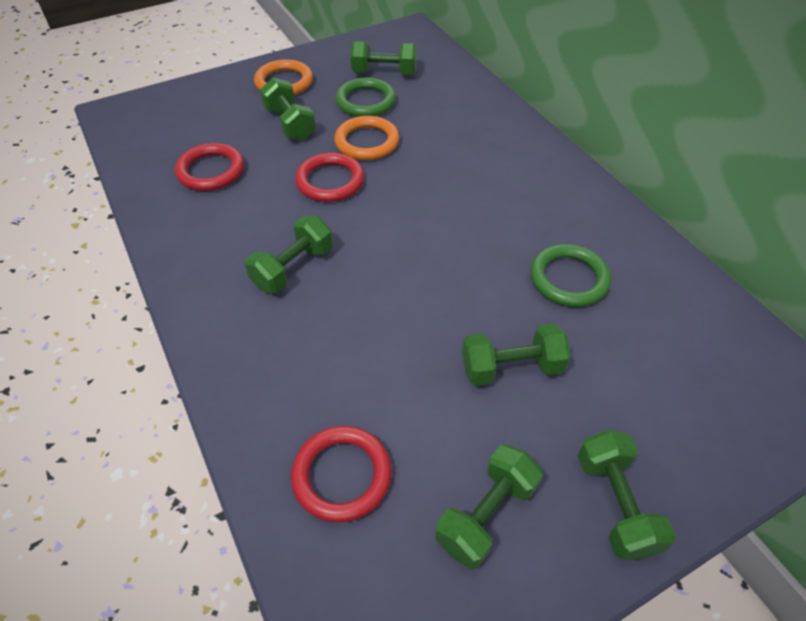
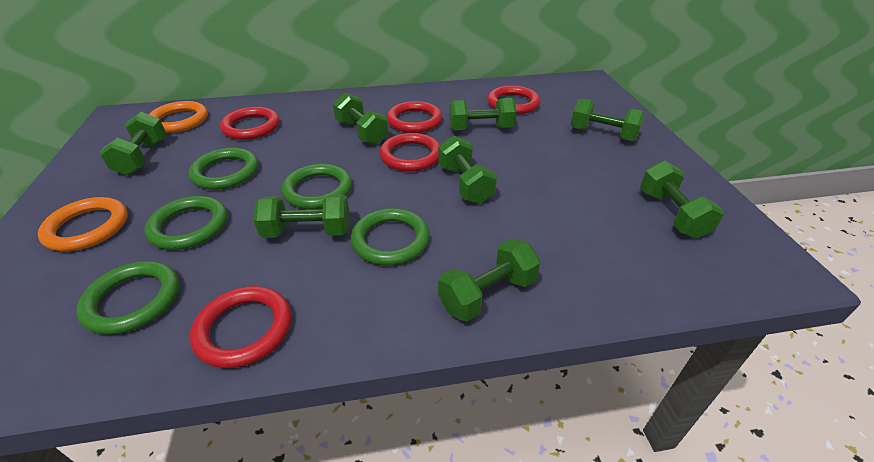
green dumbbell: 6 -> 8
green ring: 2 -> 5
red ring: 3 -> 5

